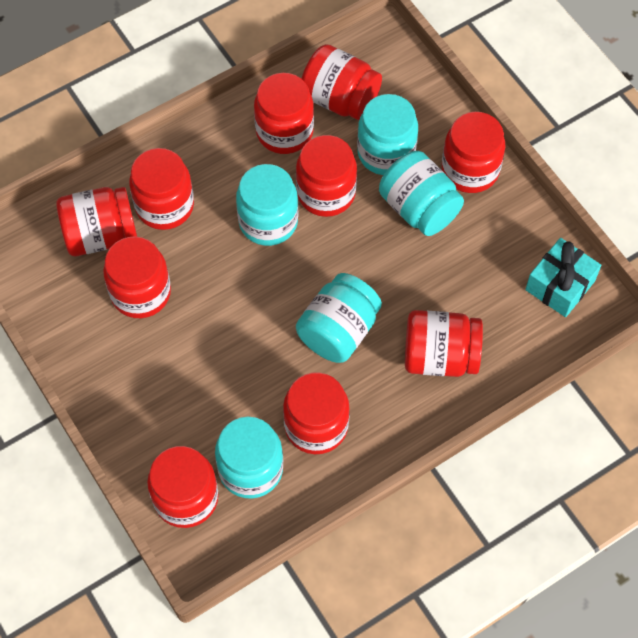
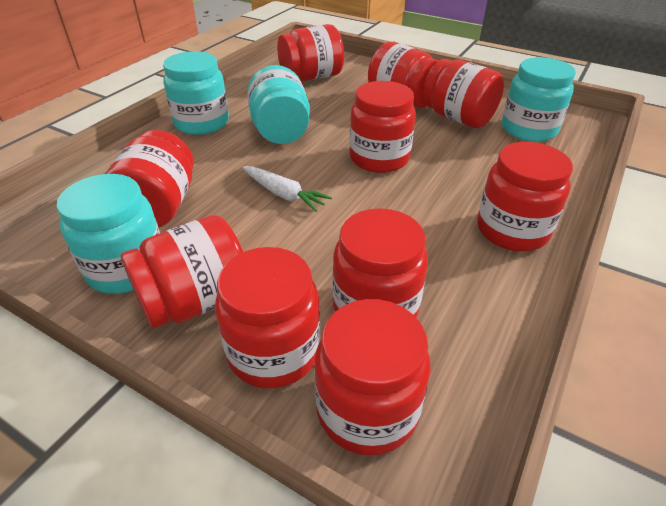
turquoise gift: 1 -> 0
turquoise jar: 5 -> 4
white carrot: 0 -> 1

